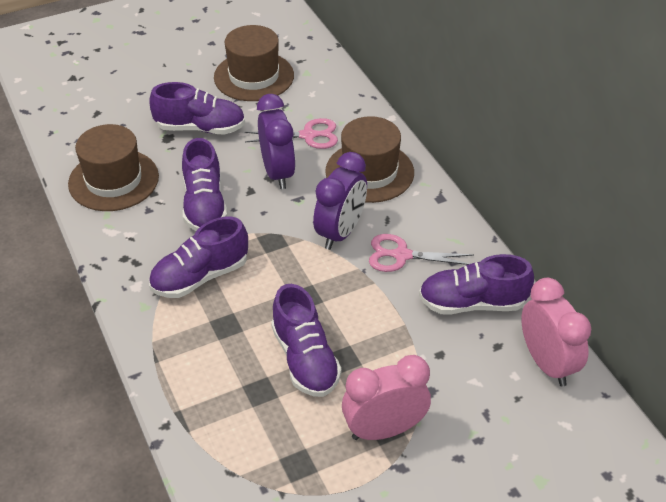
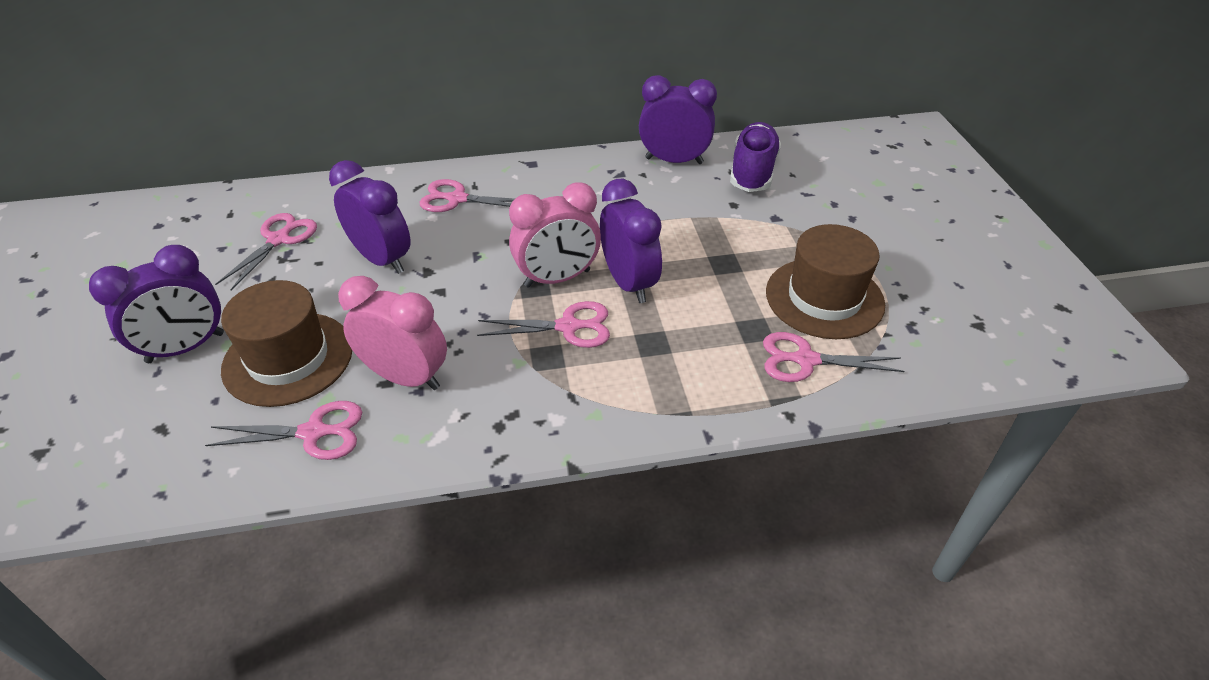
brown hat: 3 -> 2
pink scissors: 2 -> 5
purple clock: 2 -> 4
purple shoe: 5 -> 1

